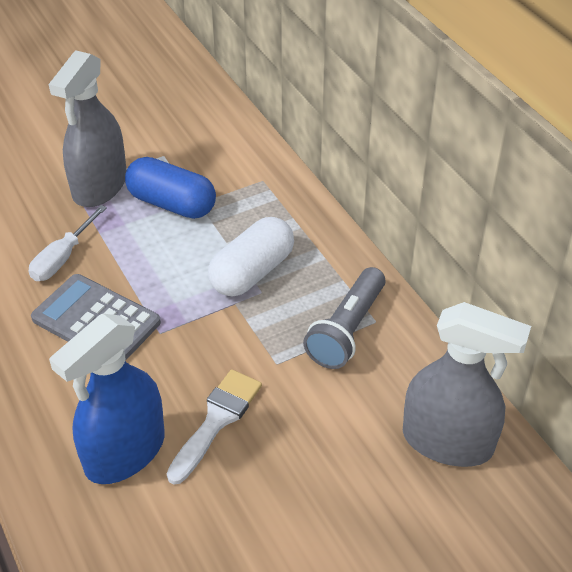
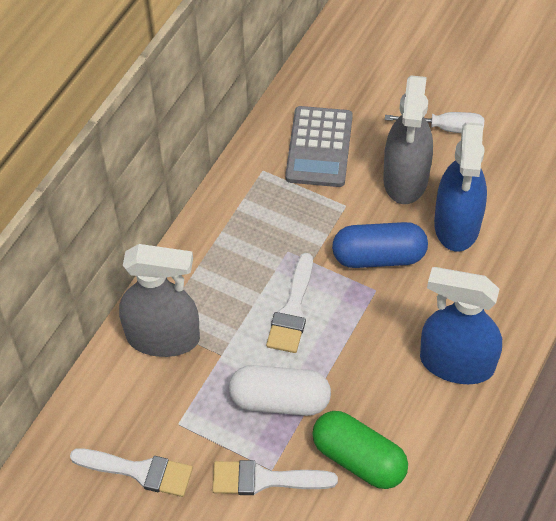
blue spray bottle: 1 -> 2
green capsule: 0 -> 1
grey flashlight: 1 -> 0
white brush: 1 -> 3

